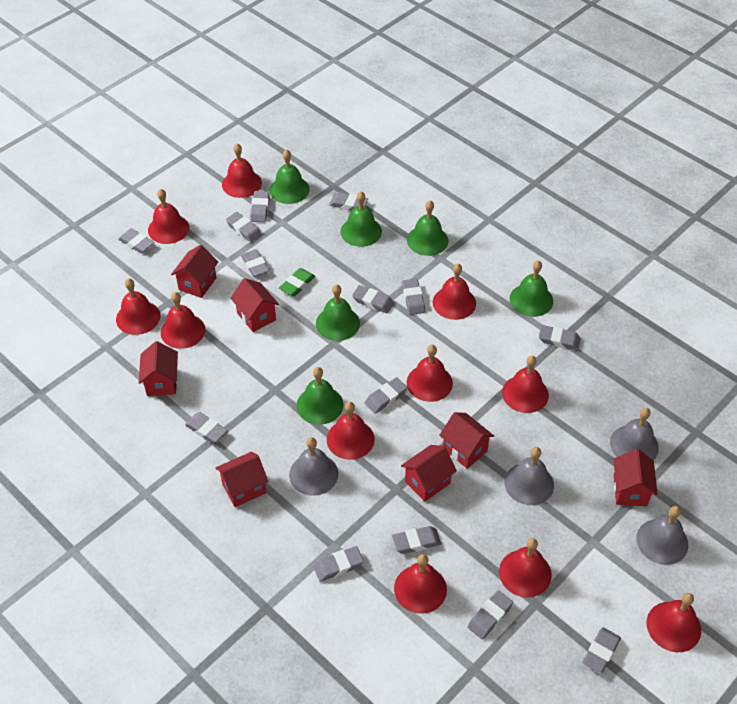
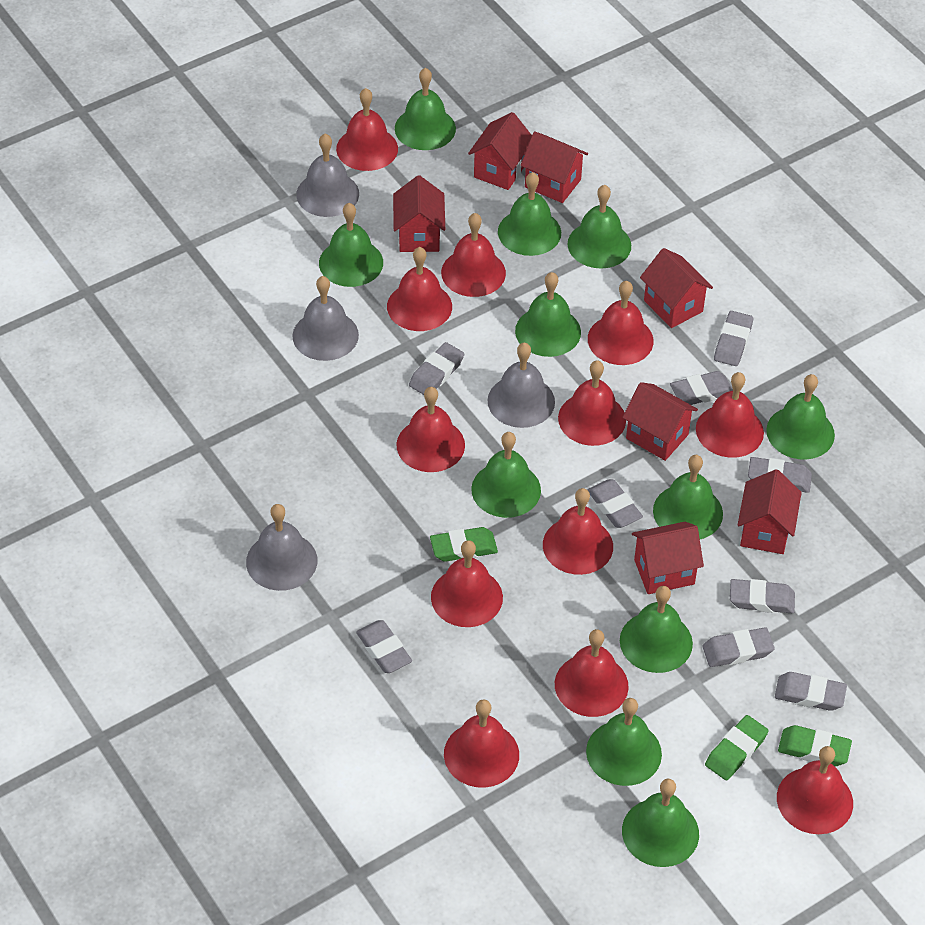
green bell: 6 -> 11
green eraser: 1 -> 3
grey eraser: 14 -> 9
red bell: 11 -> 12

